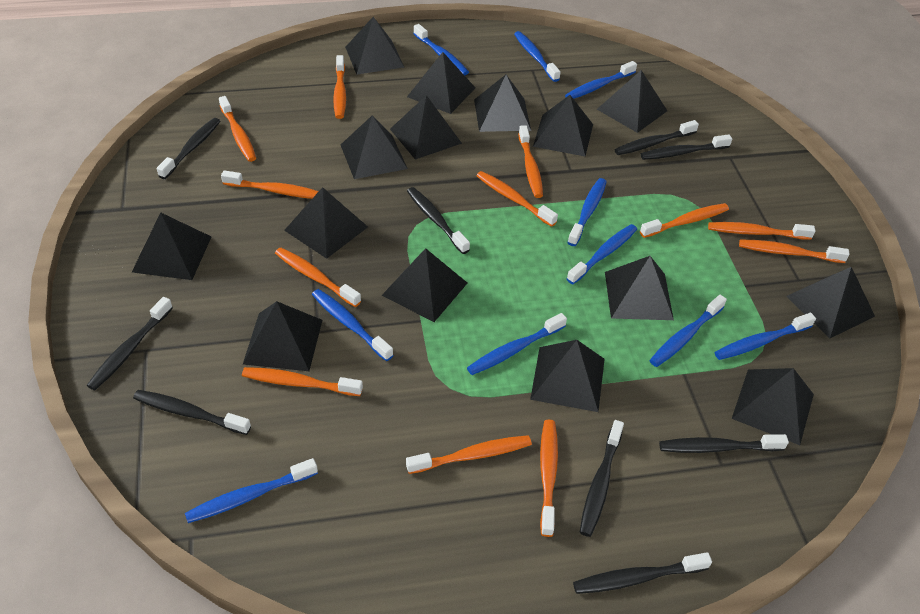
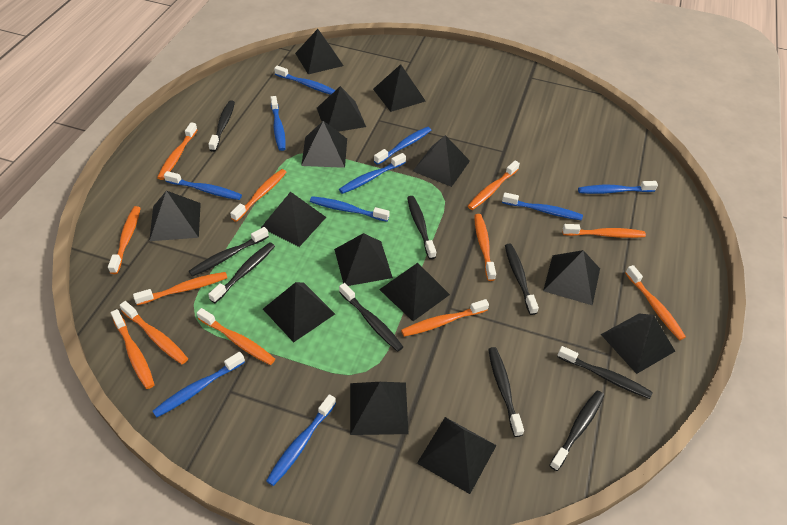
black pyramid: 15 -> 14

